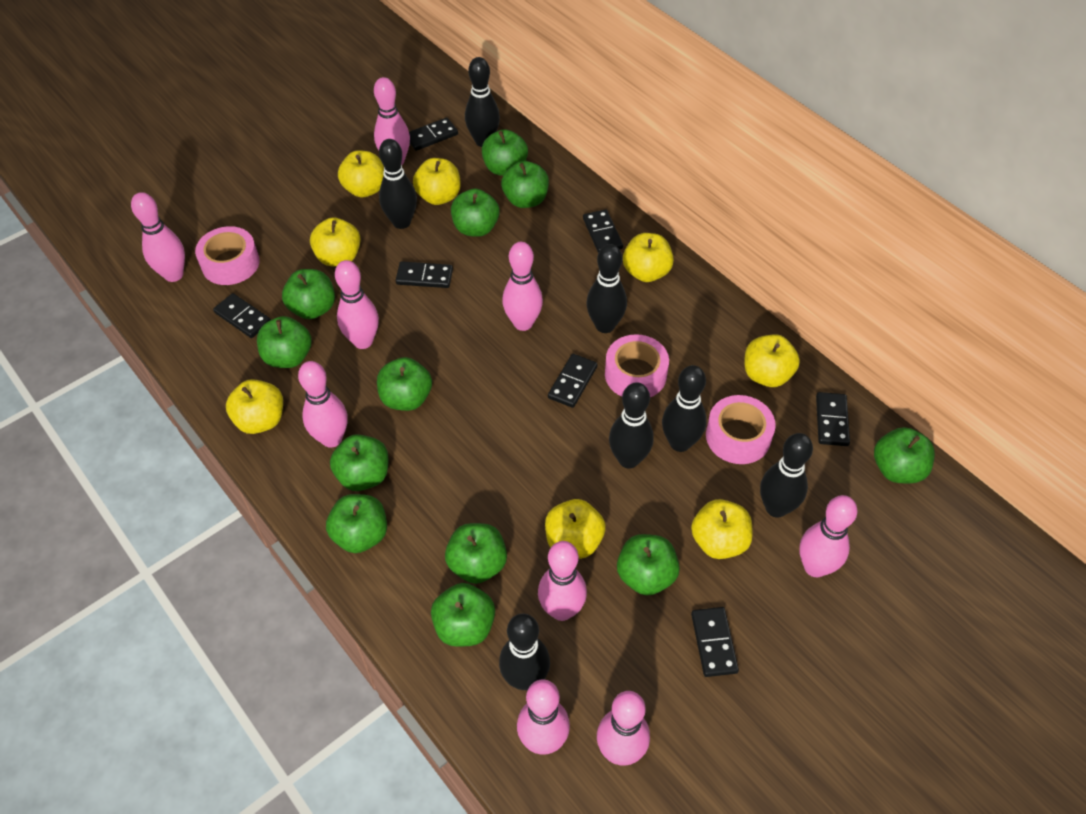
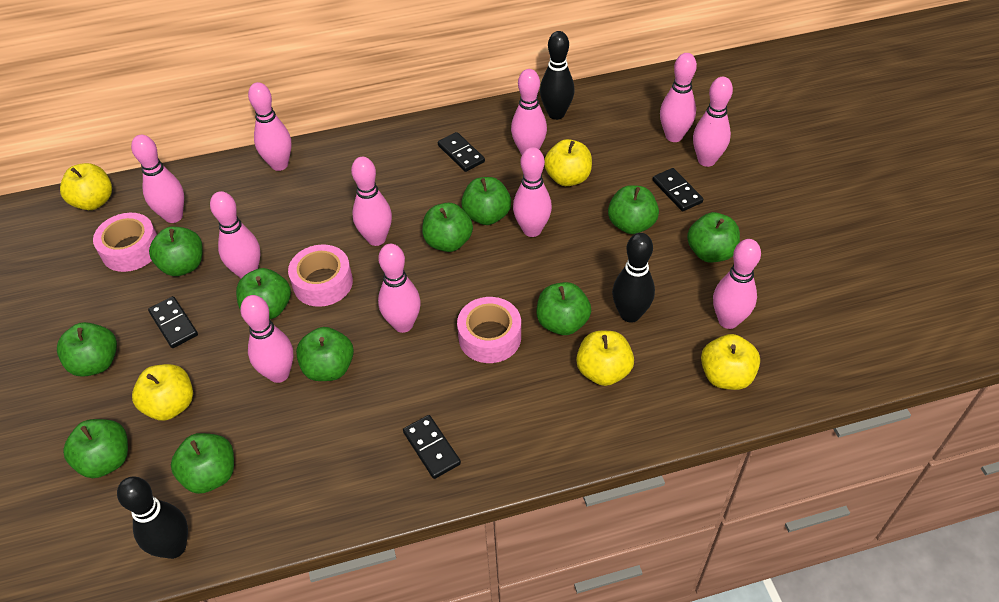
black bowling pin: 7 -> 3
black domino: 7 -> 4
green apple: 12 -> 11
pink bowling pin: 9 -> 11
yellow apple: 8 -> 5

